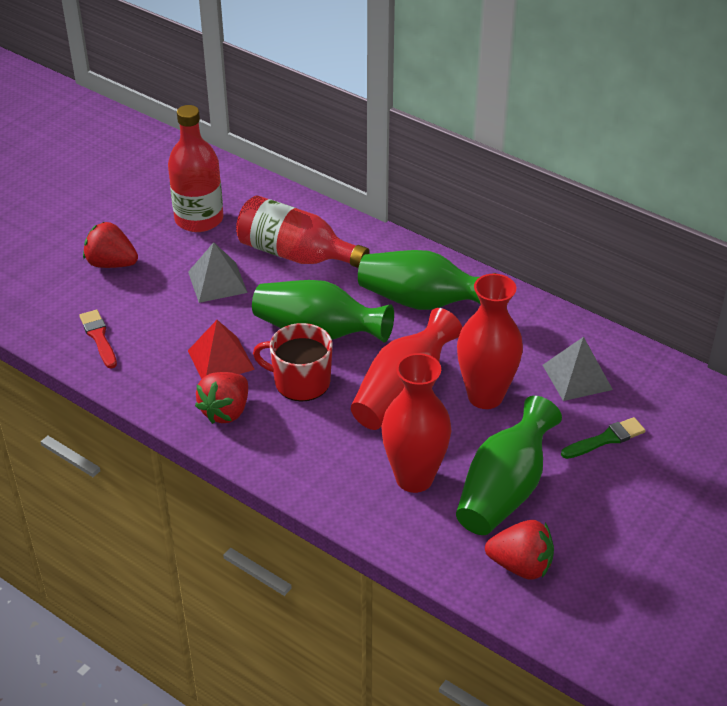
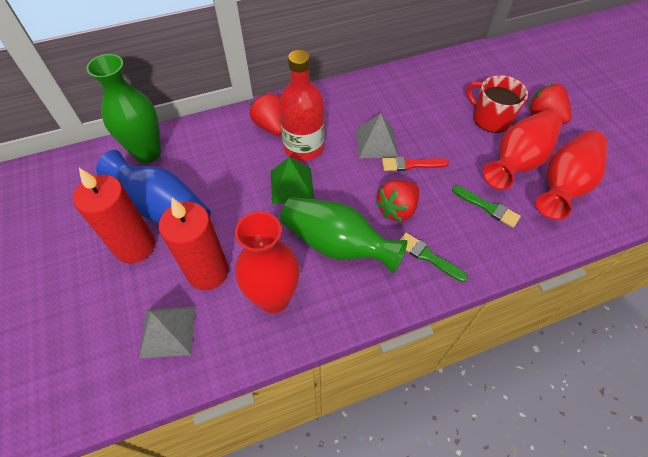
blue vase: 0 -> 1
green brush: 1 -> 2
green pyramid: 0 -> 1
green vase: 3 -> 2
red bottle: 2 -> 1
red candle: 0 -> 2
red pyramid: 1 -> 0

